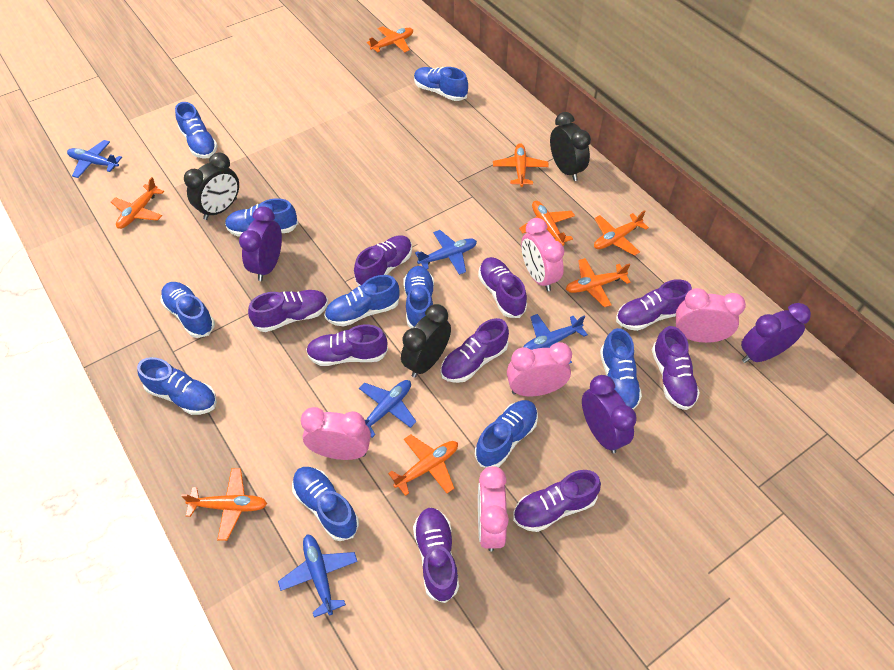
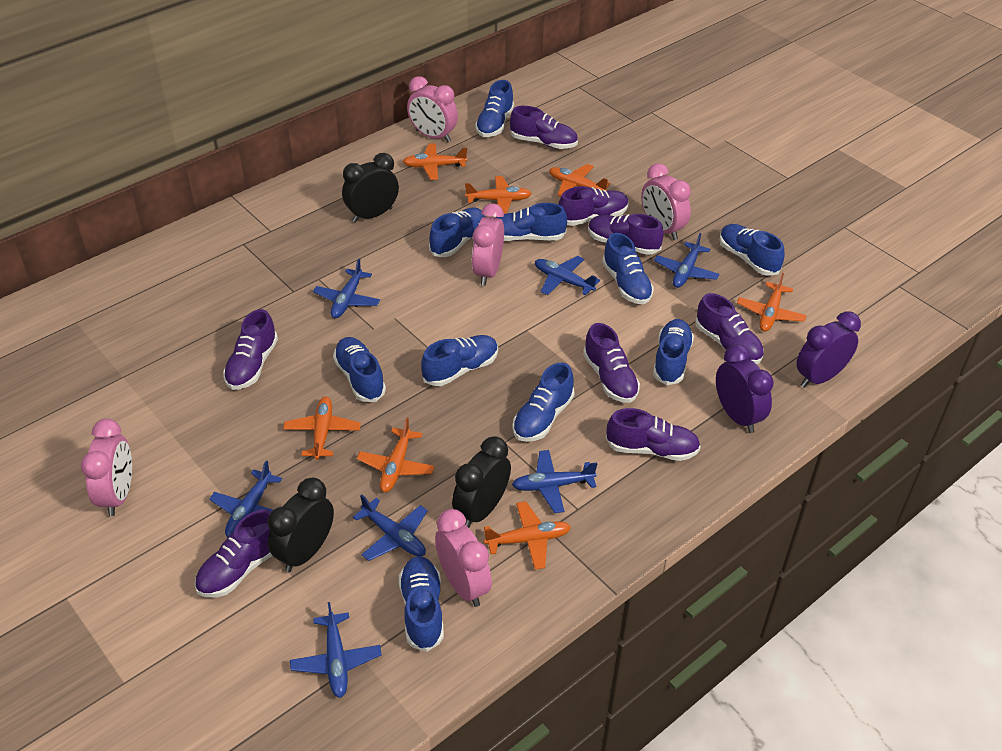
blue plane: 5 -> 7
orange plane: 8 -> 7
purple clock: 3 -> 2
purple shoe: 9 -> 8

